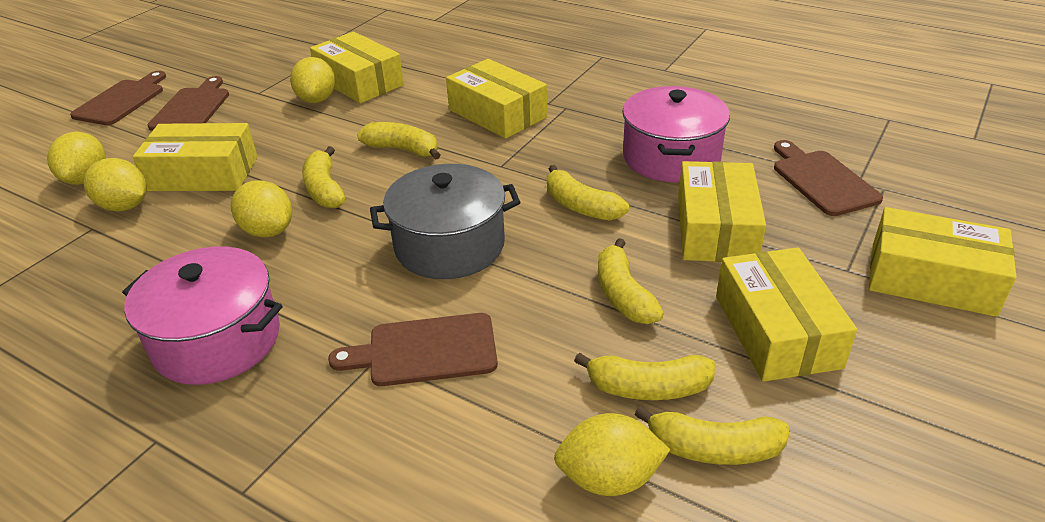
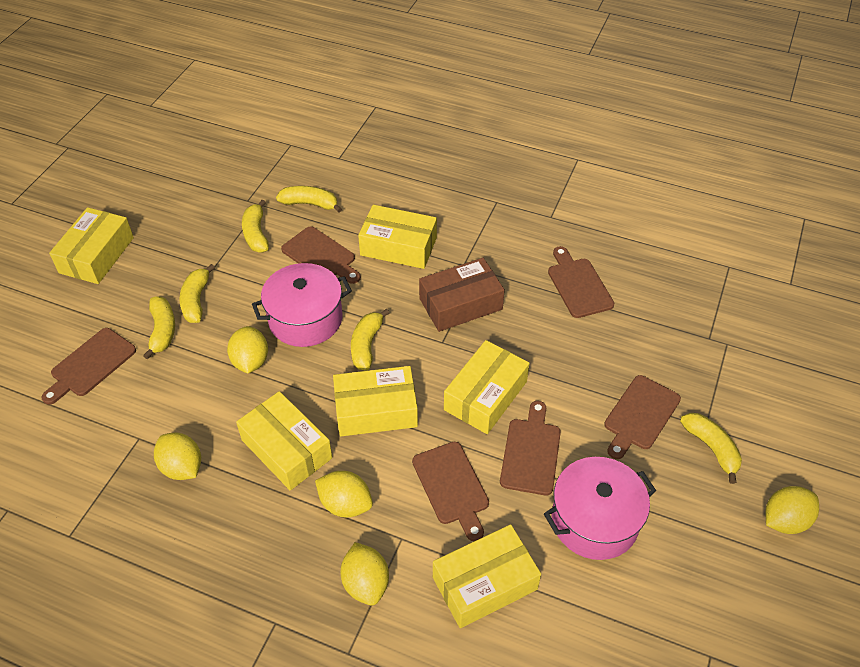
brown box: 0 -> 1
brown cutting board: 4 -> 6
grey pot: 1 -> 0

